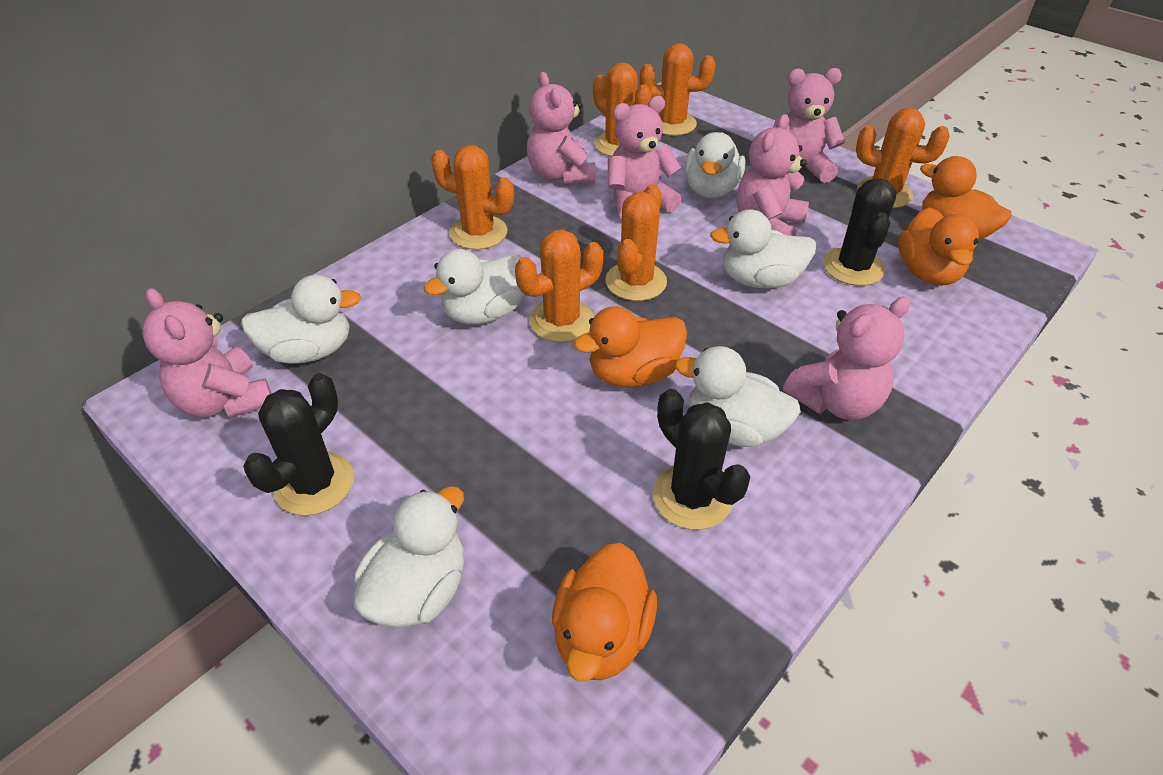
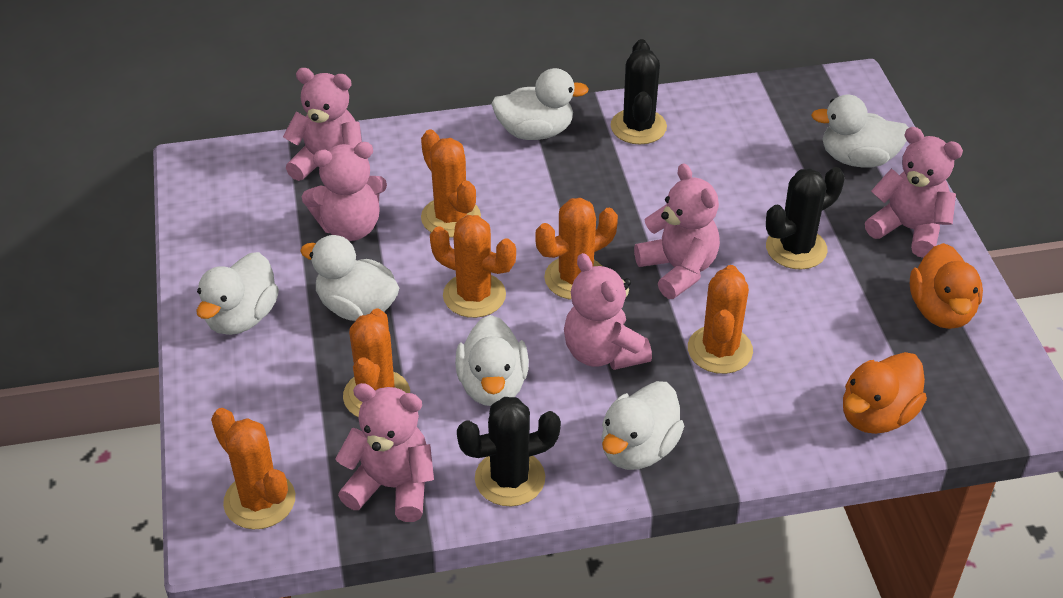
orange duck: 4 -> 2

